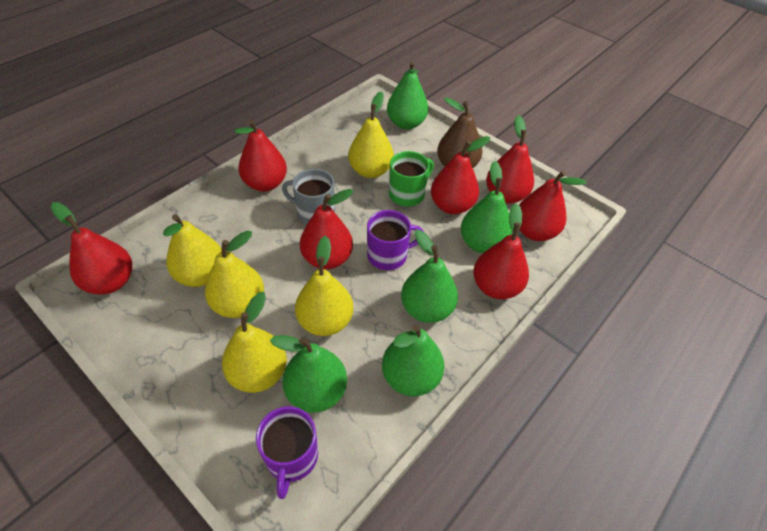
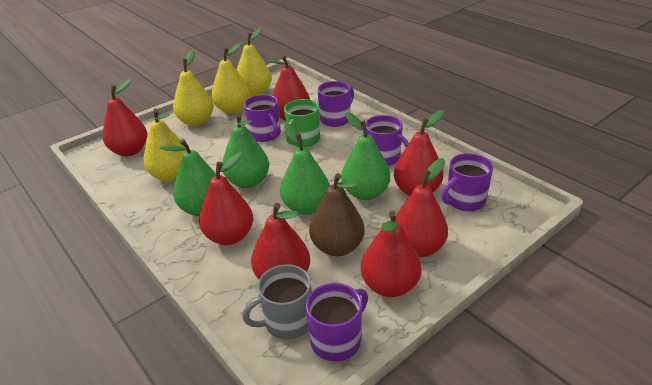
green pear: 5 -> 4
purple mug: 2 -> 5
yellow pear: 5 -> 4

